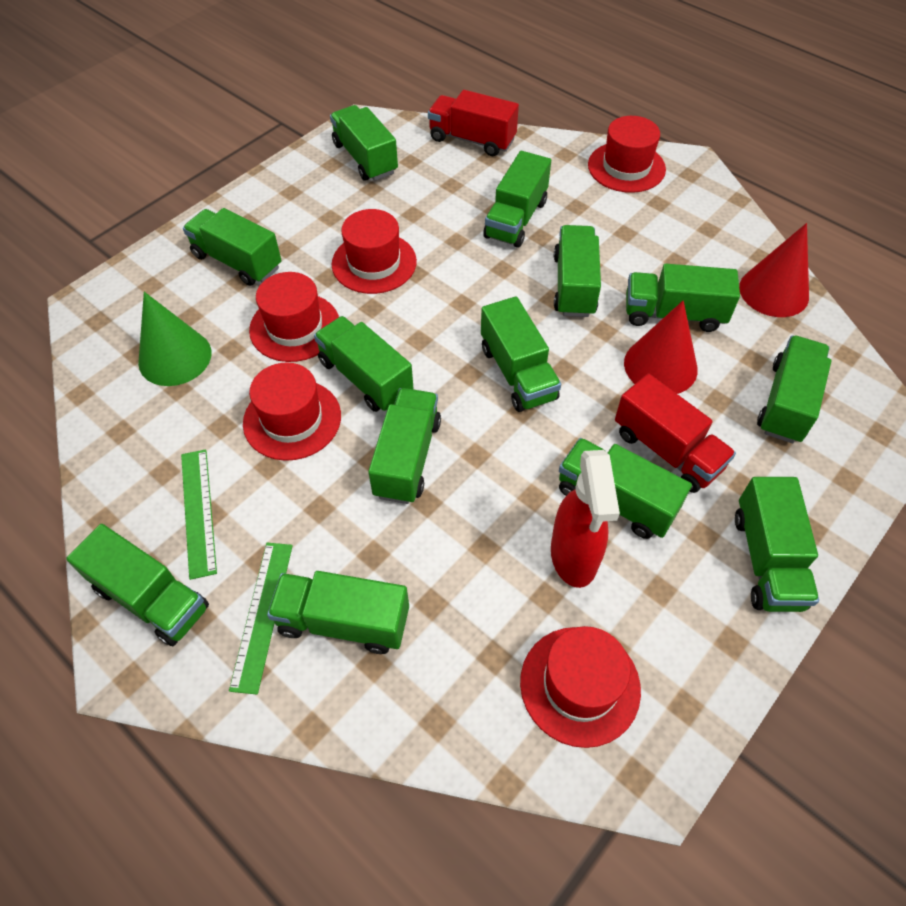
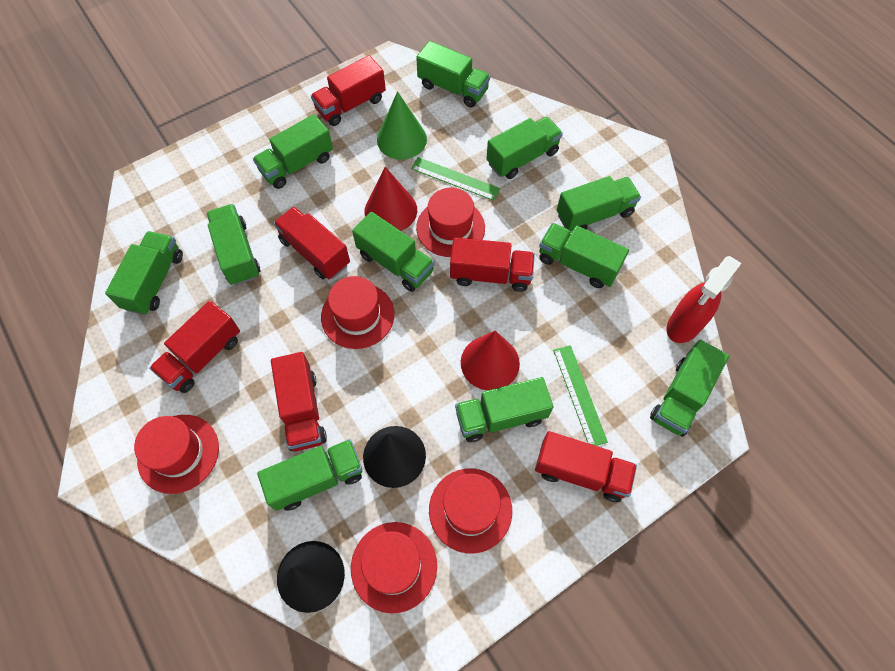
black cone: 0 -> 2
green truck: 13 -> 11
red truck: 2 -> 6

